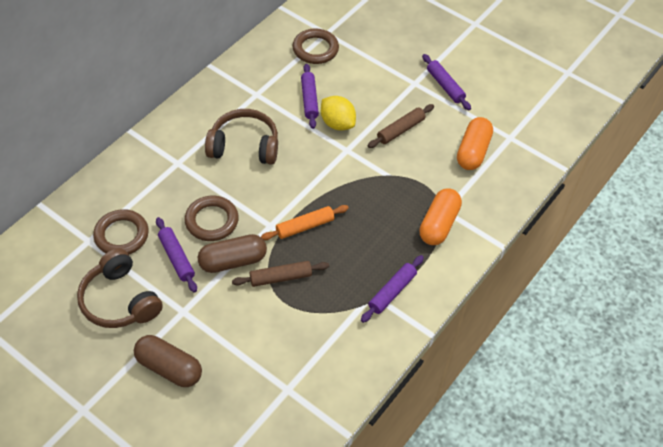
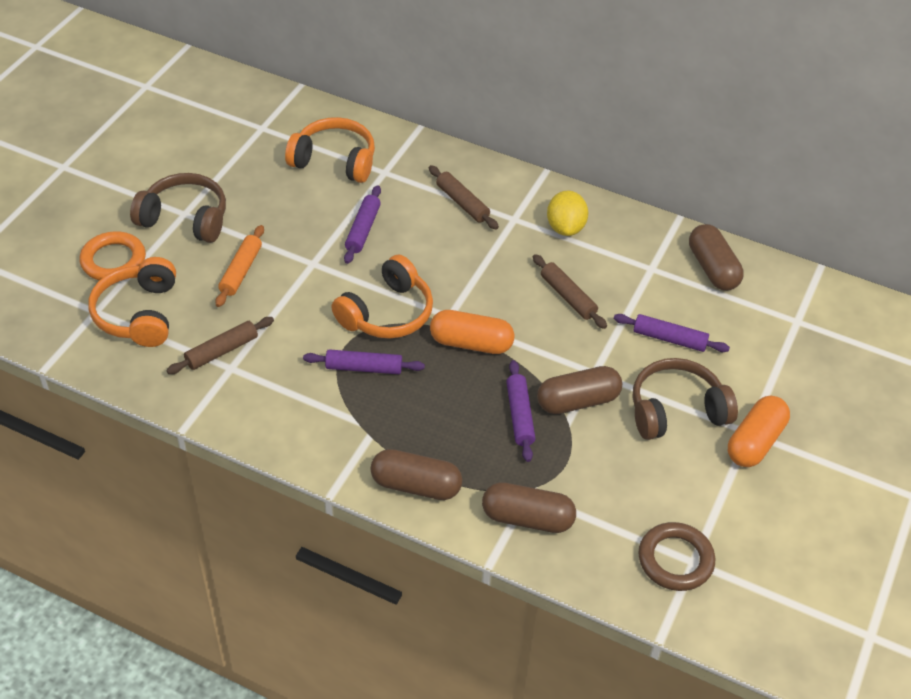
brown capsule: 2 -> 4
brown ring: 3 -> 1
brown rolling pin: 2 -> 3
orange headphones: 0 -> 3
orange ring: 0 -> 1

